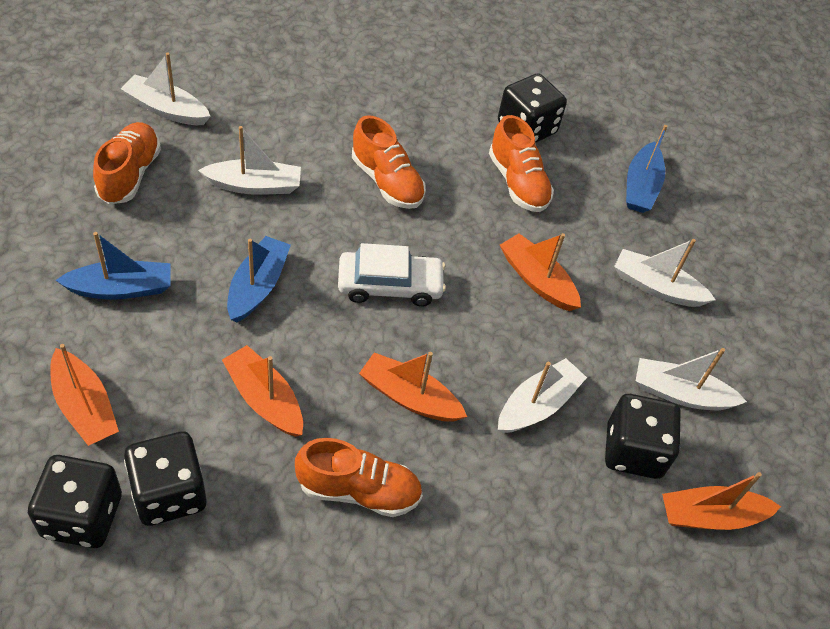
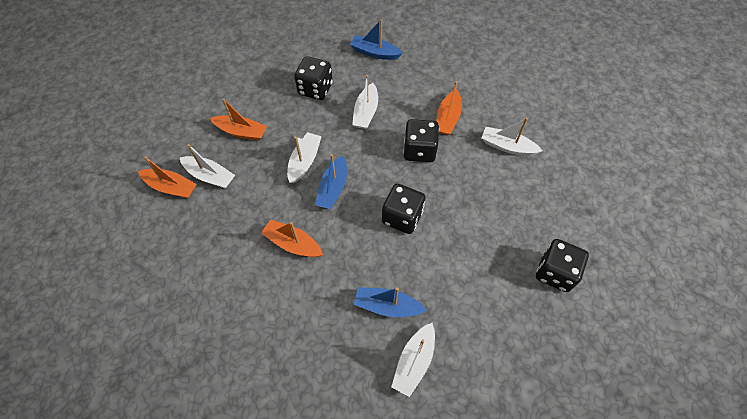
orange boat: 5 -> 4
orange shoe: 4 -> 0
white car: 1 -> 0

